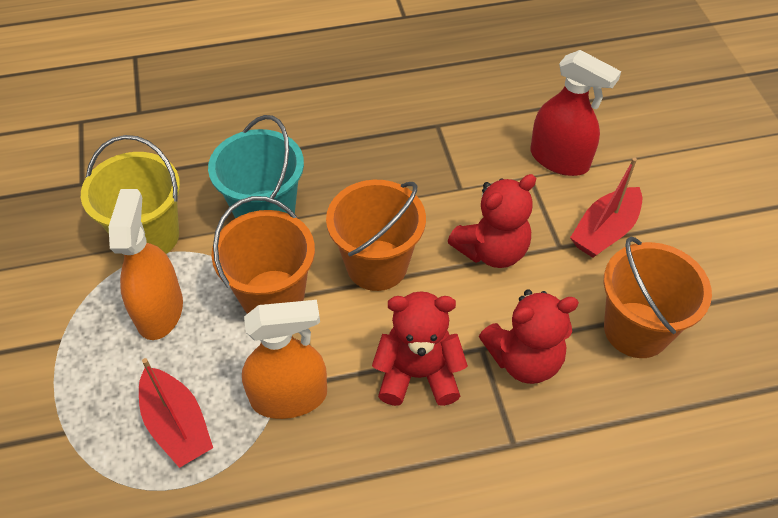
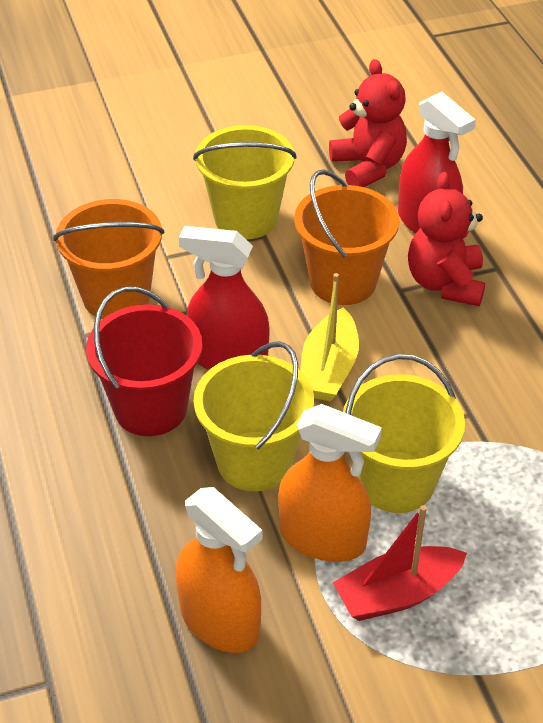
orange bucket: 3 -> 2
red boat: 2 -> 1
red bucket: 0 -> 1
red spray bottle: 1 -> 2
red teddy bear: 3 -> 2
turquoise bucket: 1 -> 0
yellow boat: 0 -> 1
yellow bucket: 1 -> 3

